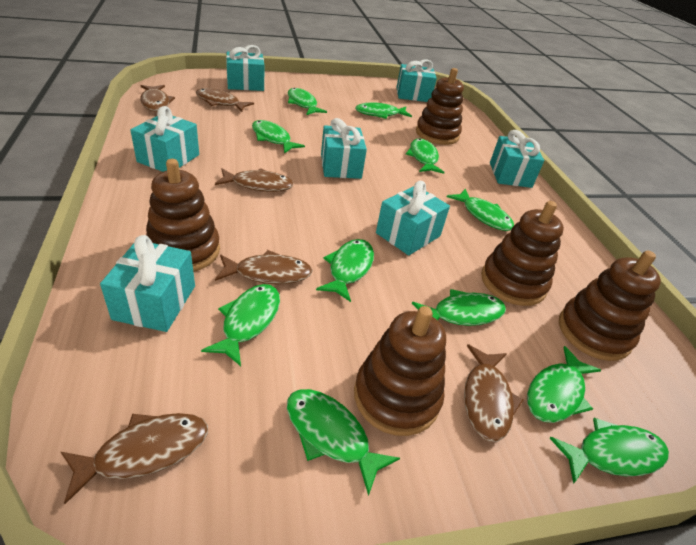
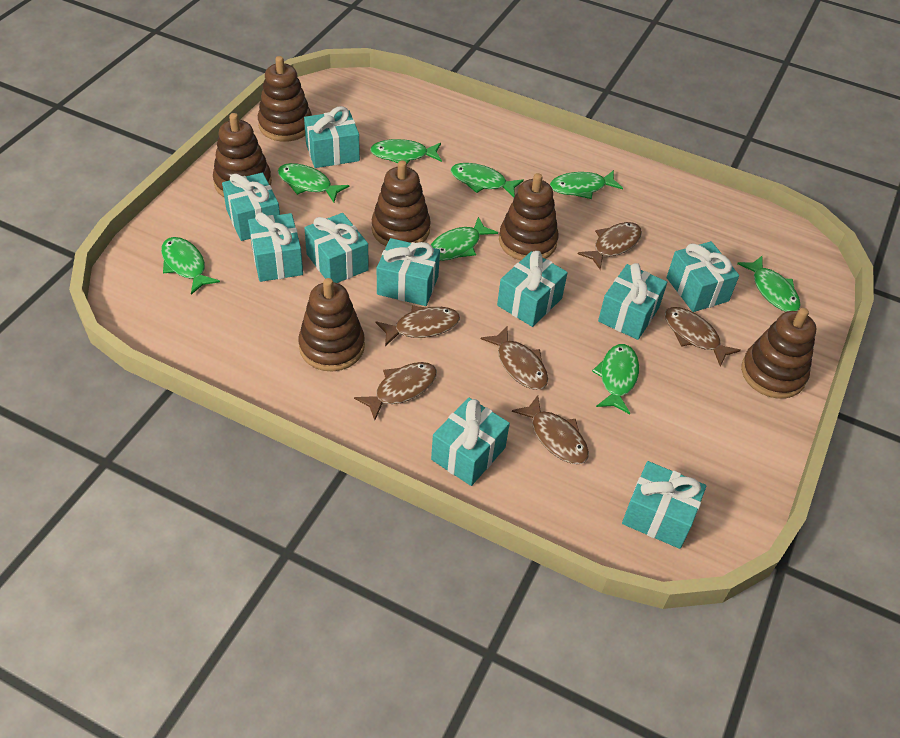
brown stacking toy: 5 -> 6
green fish: 11 -> 8
turquoise gift: 7 -> 10

